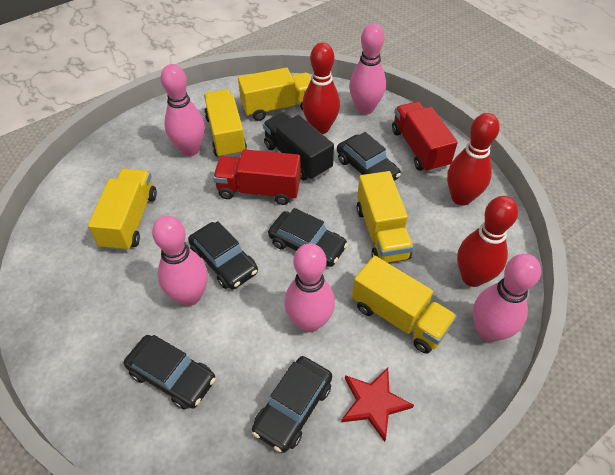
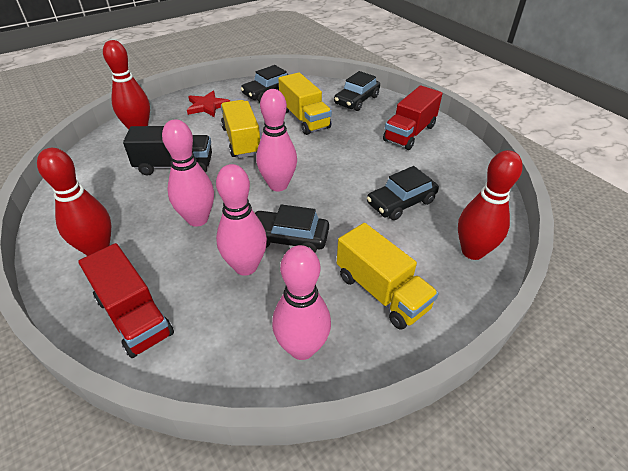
black car: 5 -> 4
pink bowling pin: 5 -> 4
yellow truck: 5 -> 3

